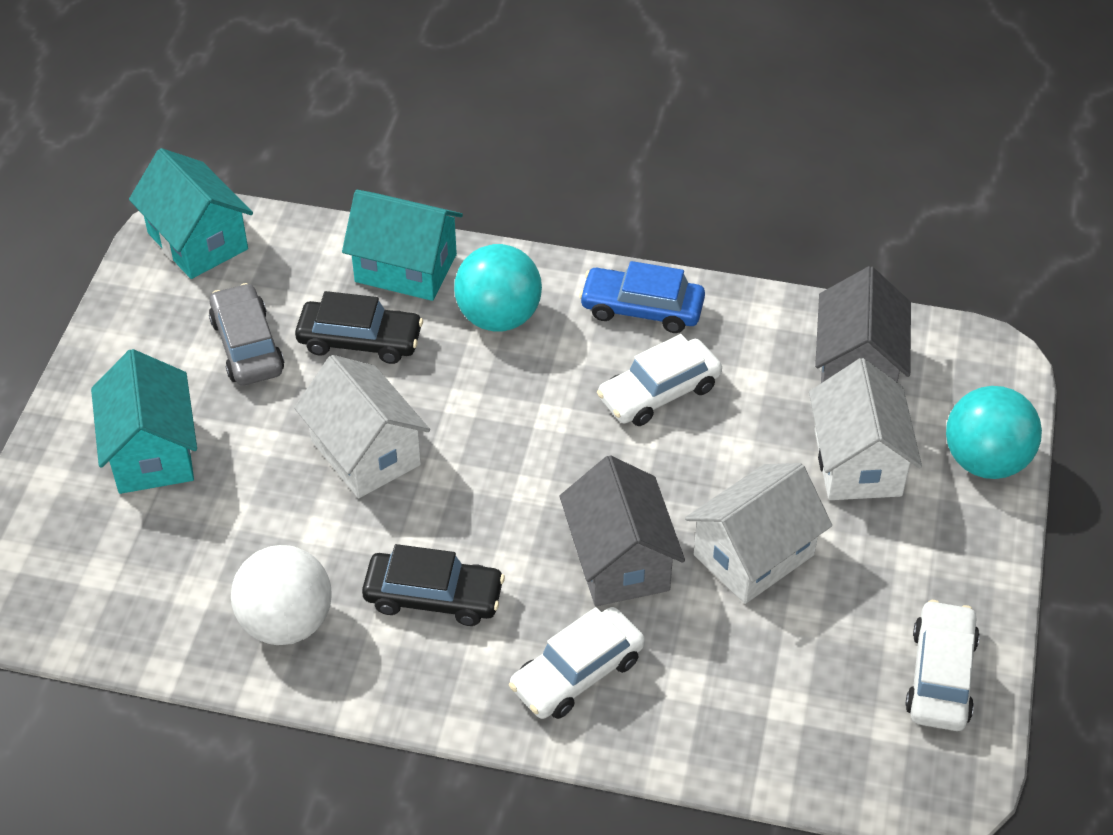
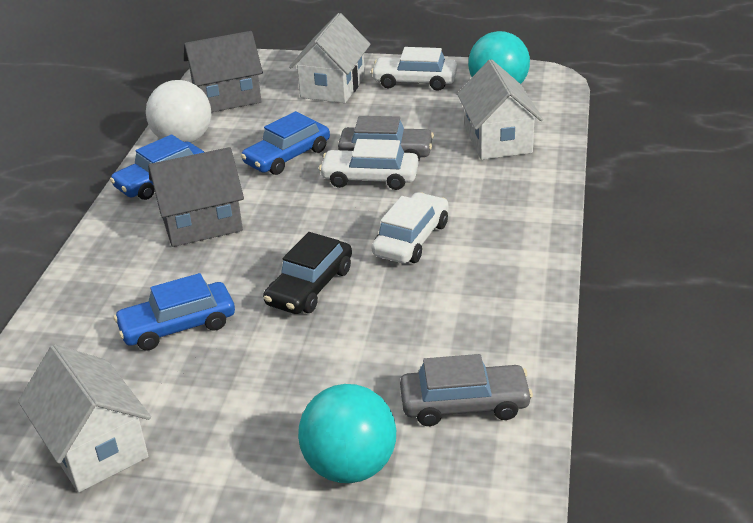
black car: 2 -> 1
blue car: 1 -> 3
grey car: 1 -> 2
turquoise house: 3 -> 0

